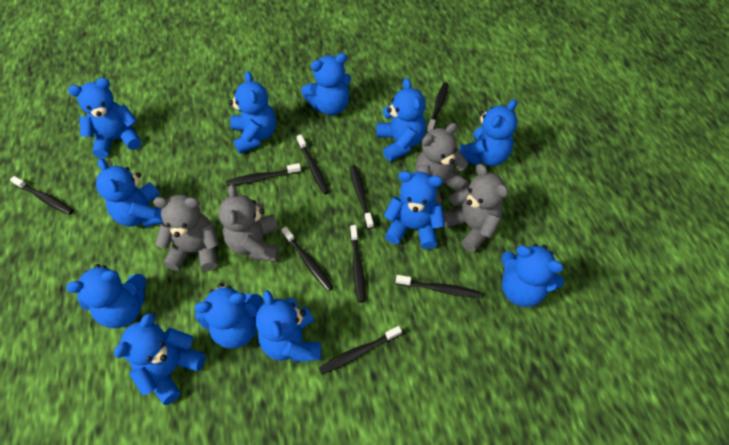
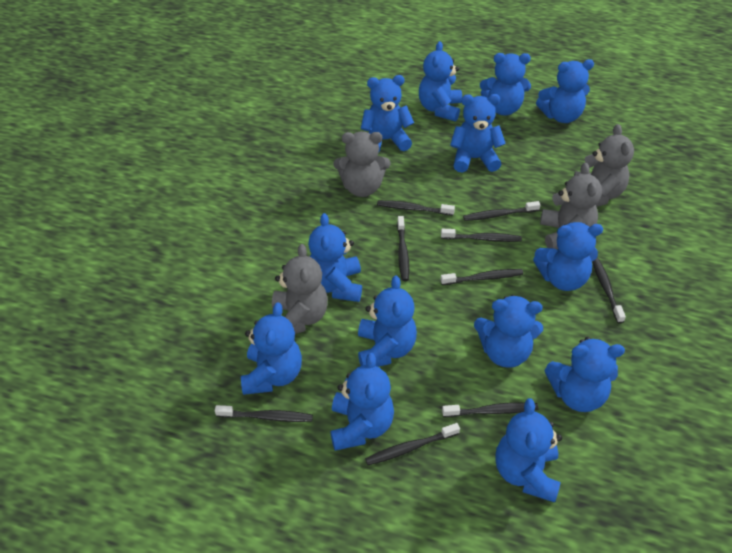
blue teddy bear: 12 -> 13

